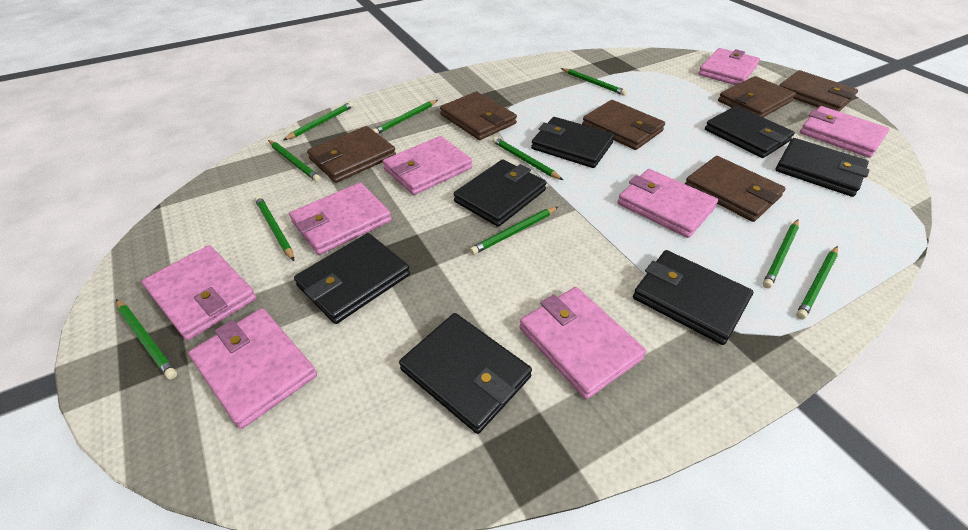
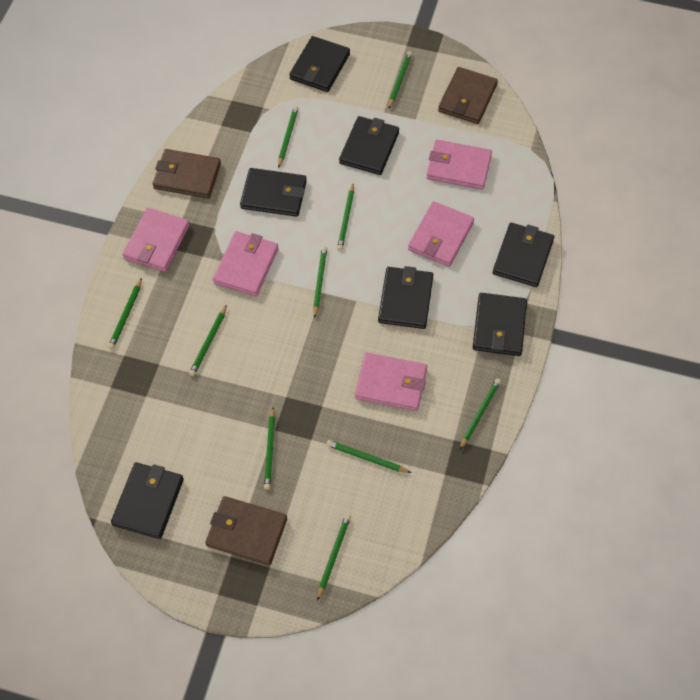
brown wallet: 6 -> 3
pink wallet: 8 -> 5

